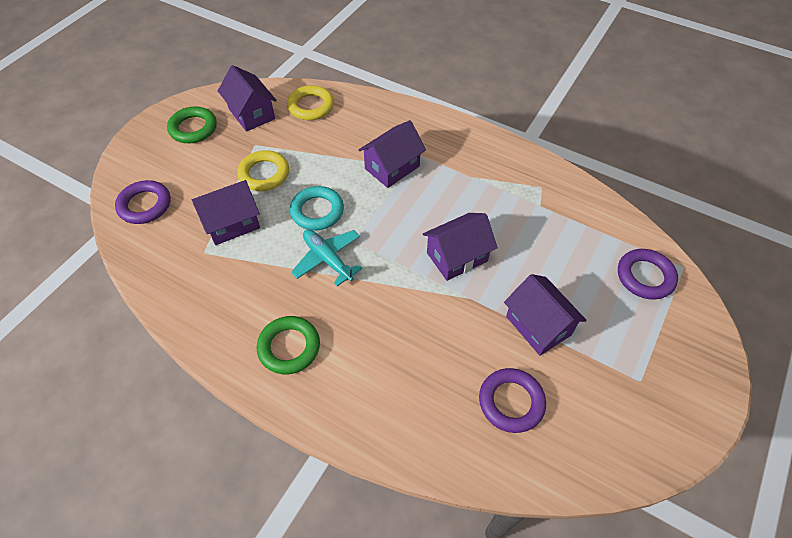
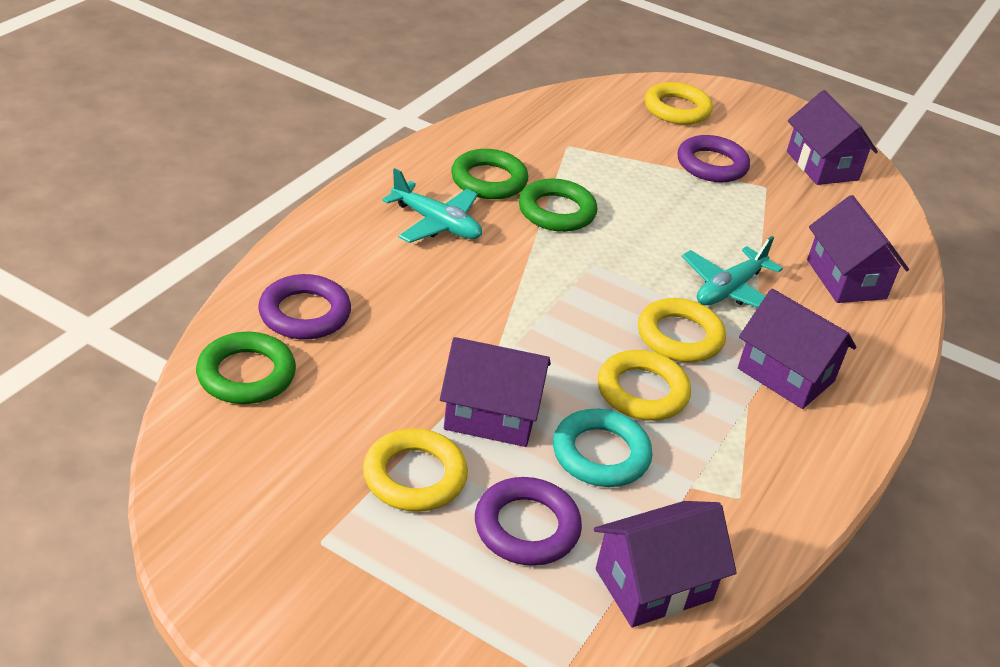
green ring: 2 -> 3
turquoise plane: 1 -> 2
yellow ring: 2 -> 4

